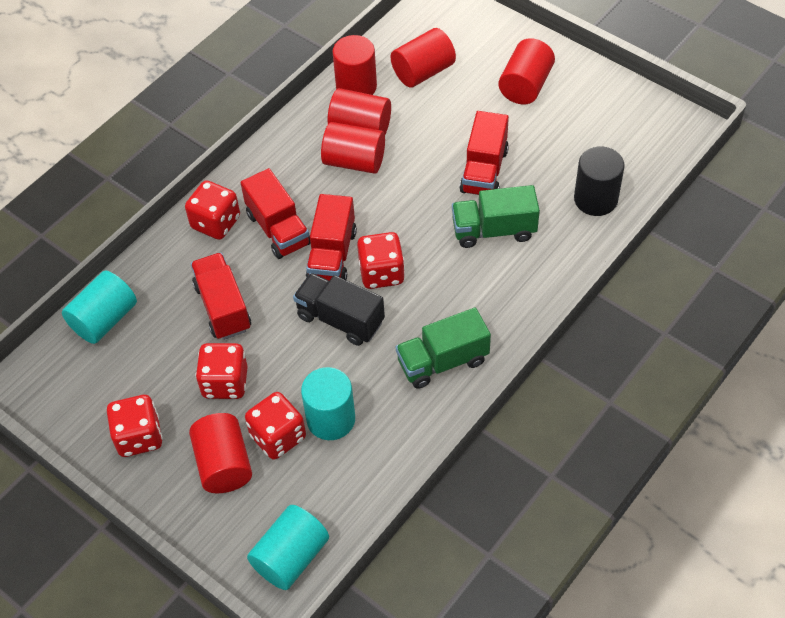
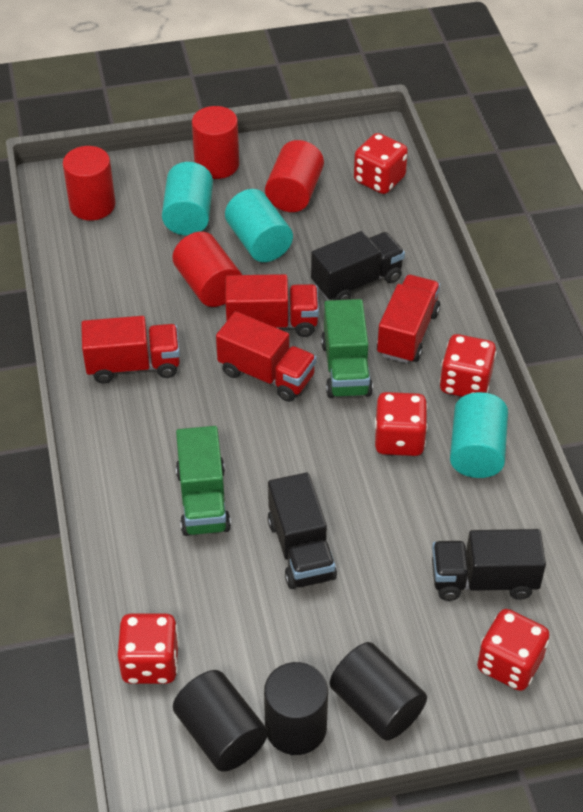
black cylinder: 1 -> 3
black truck: 1 -> 3
red cylinder: 6 -> 4

